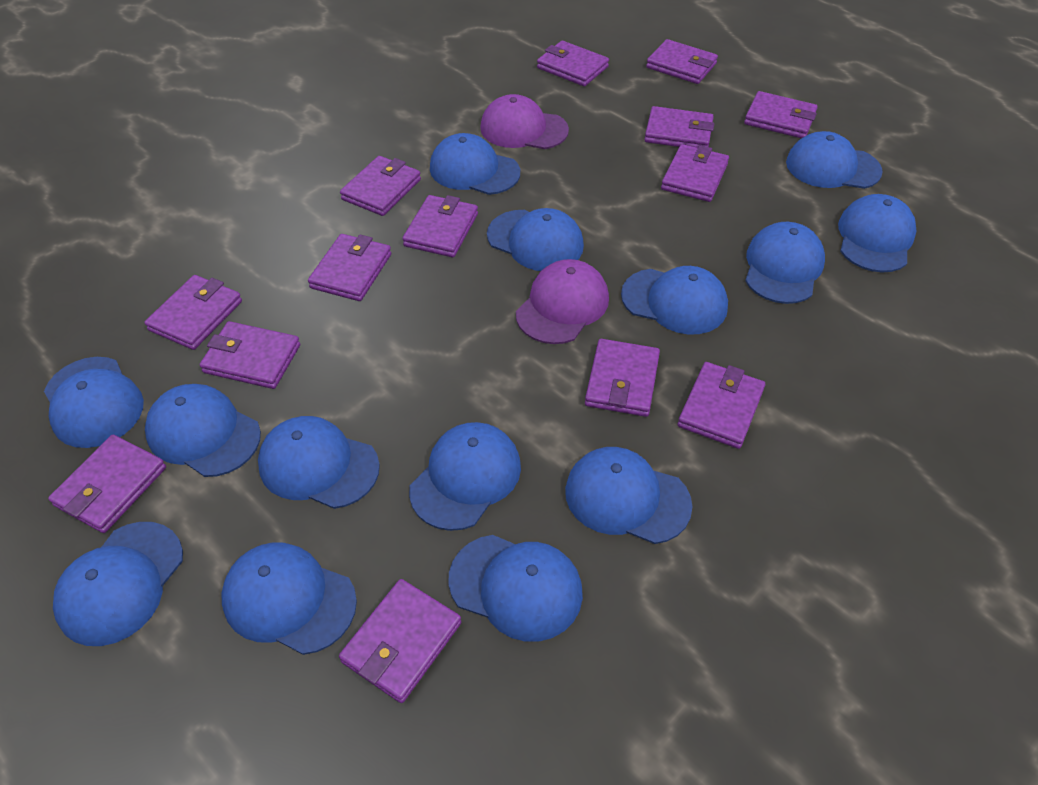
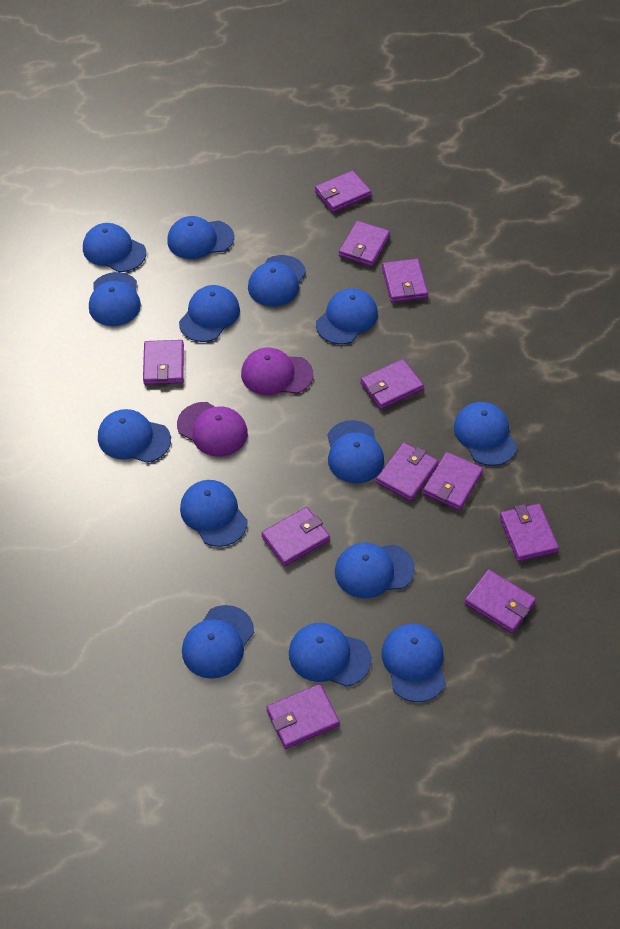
purple wallet: 14 -> 11

